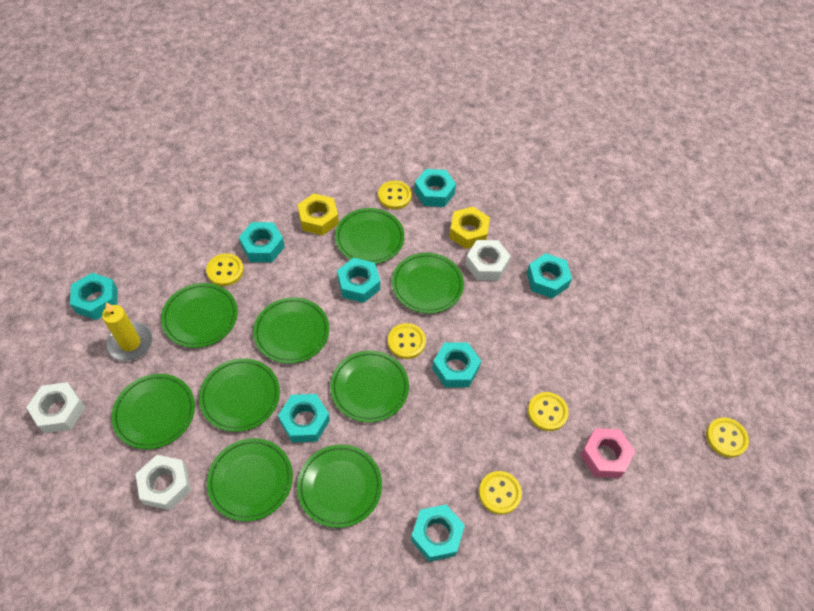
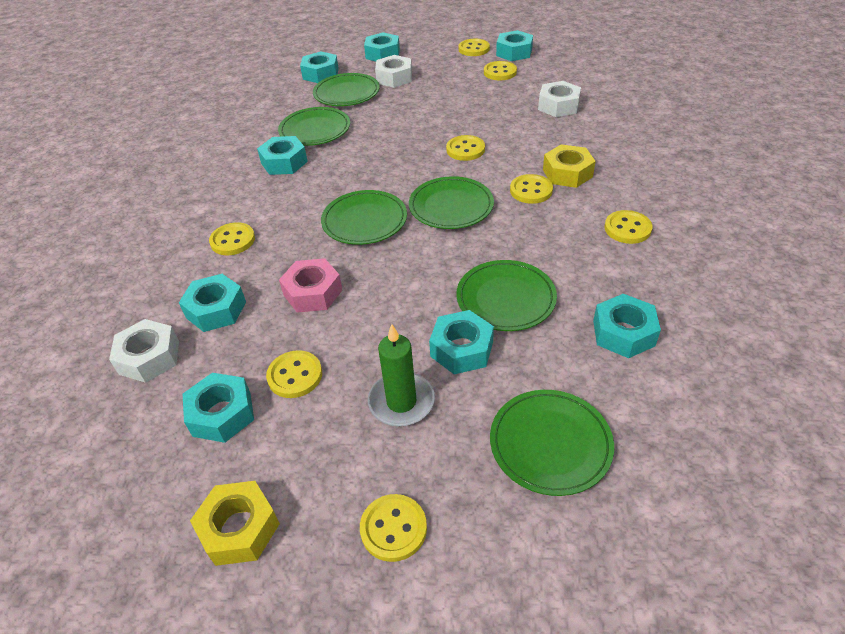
green candle: 0 -> 1
green plate: 9 -> 6
yellow button: 6 -> 8
yellow candle: 1 -> 0

